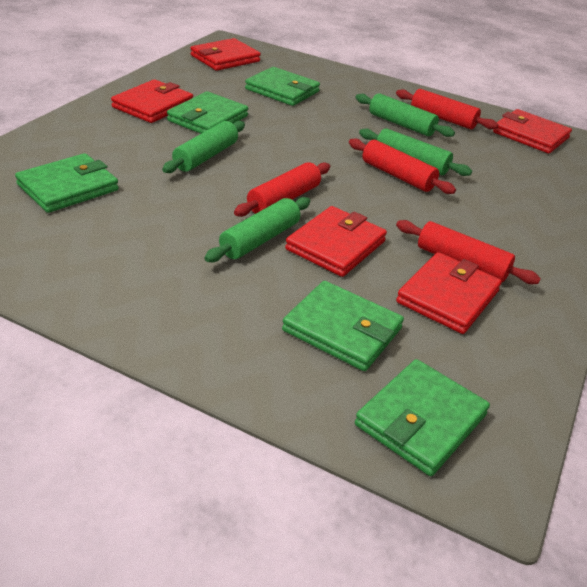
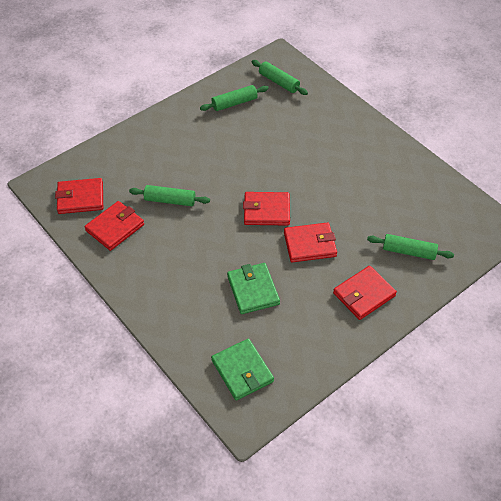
green wallet: 5 -> 2
red rolling pin: 4 -> 0

